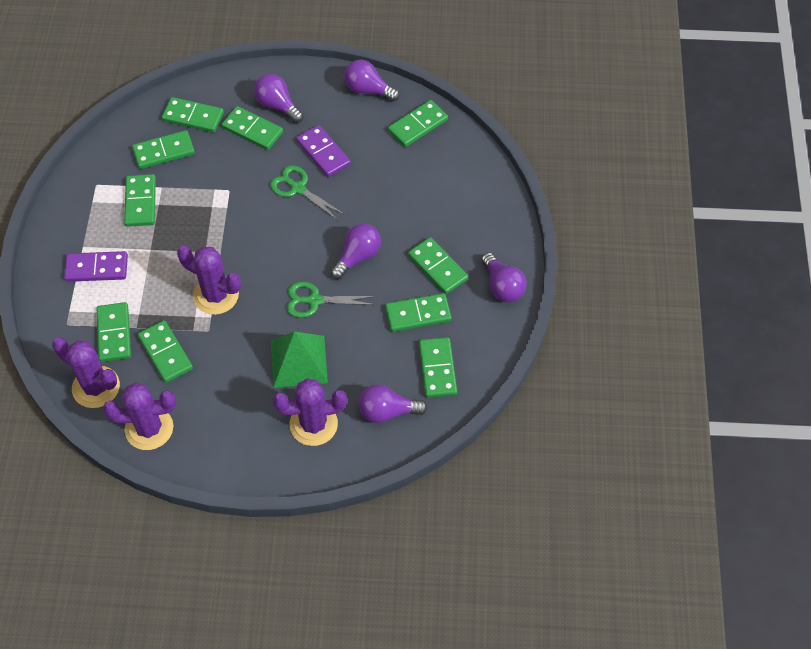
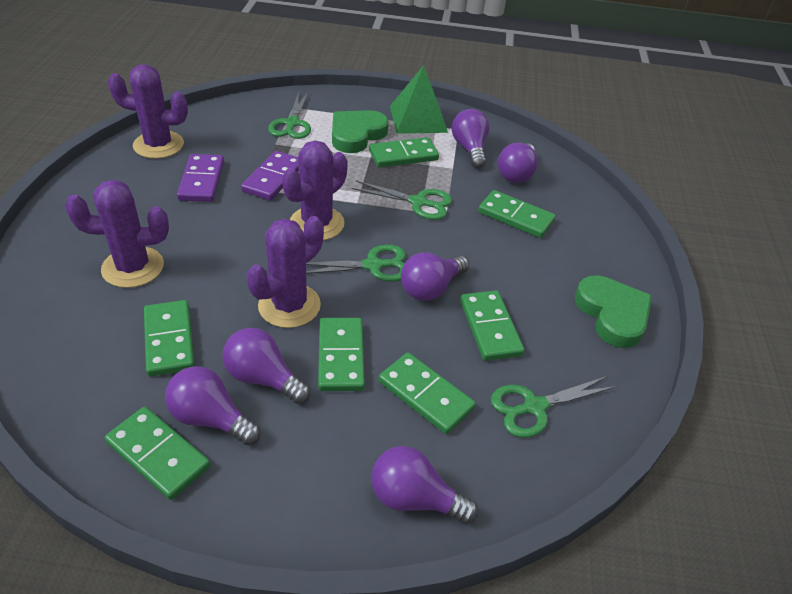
green domino: 10 -> 7
green heart: 0 -> 2
green scissors: 2 -> 4
purple light bulb: 5 -> 6

